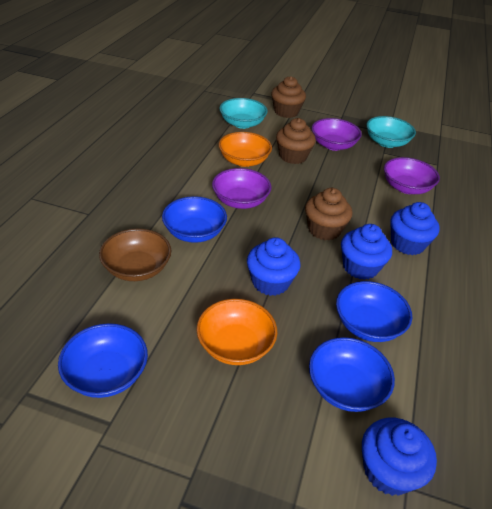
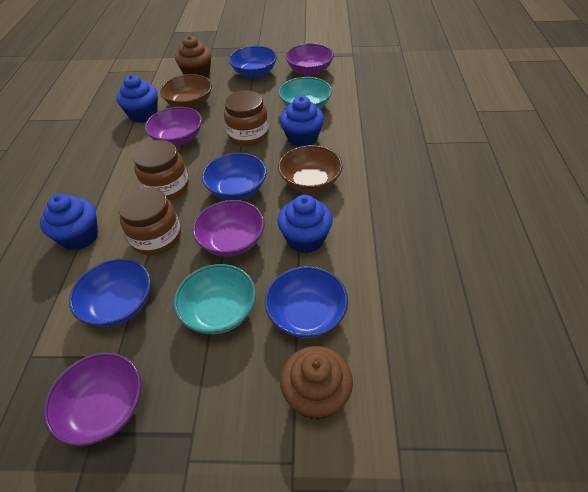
brown bowl: 1 -> 2
brown cupcake: 3 -> 2
brown jar: 0 -> 3
orange bowl: 2 -> 0
purple bowl: 3 -> 4

